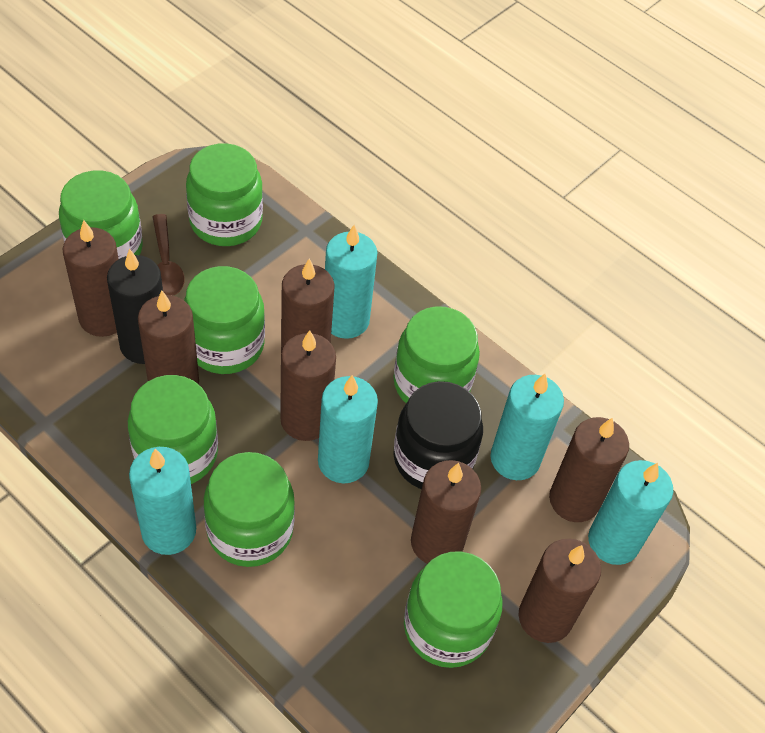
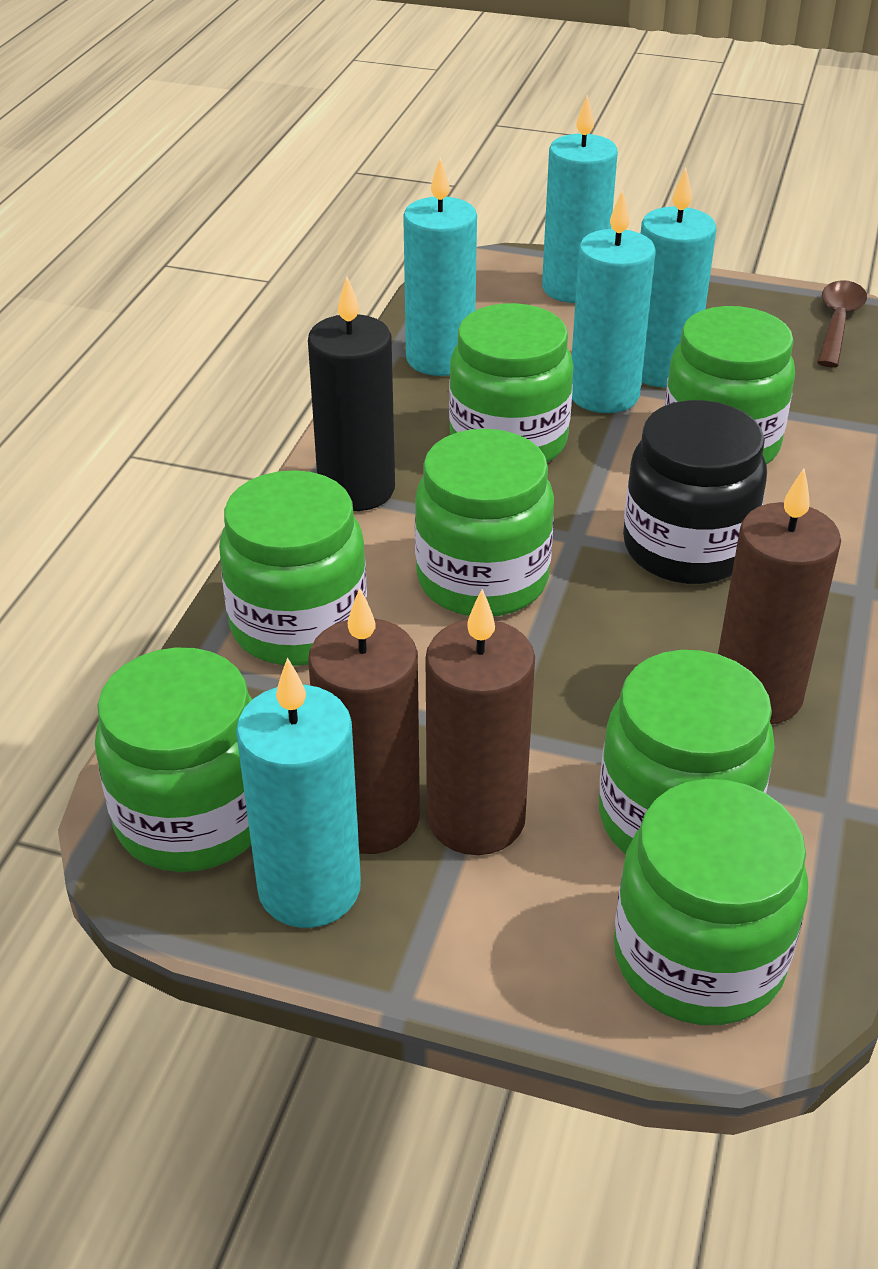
brown candle: 7 -> 3

